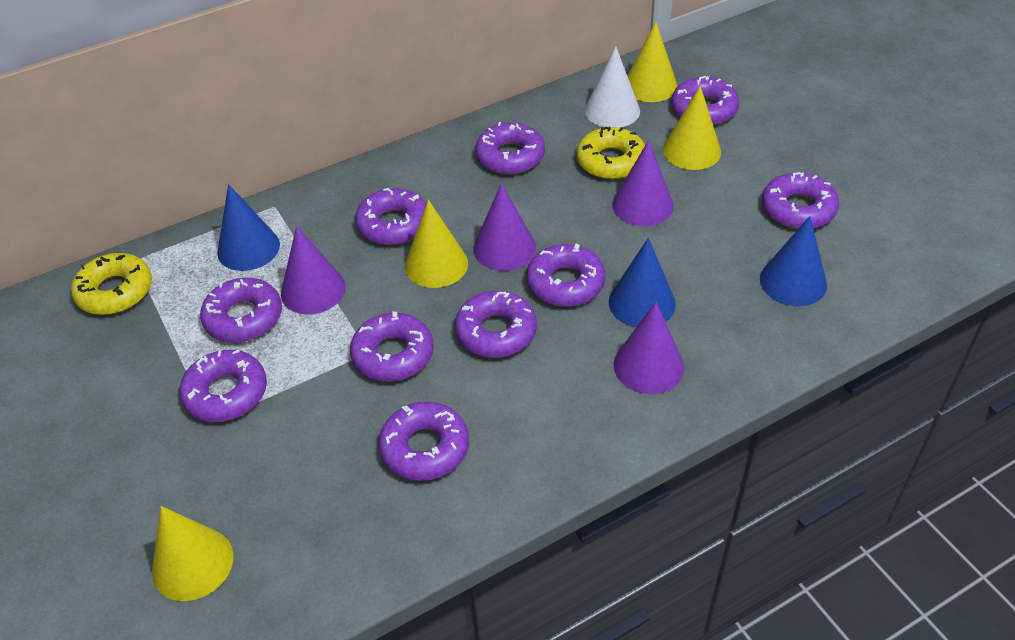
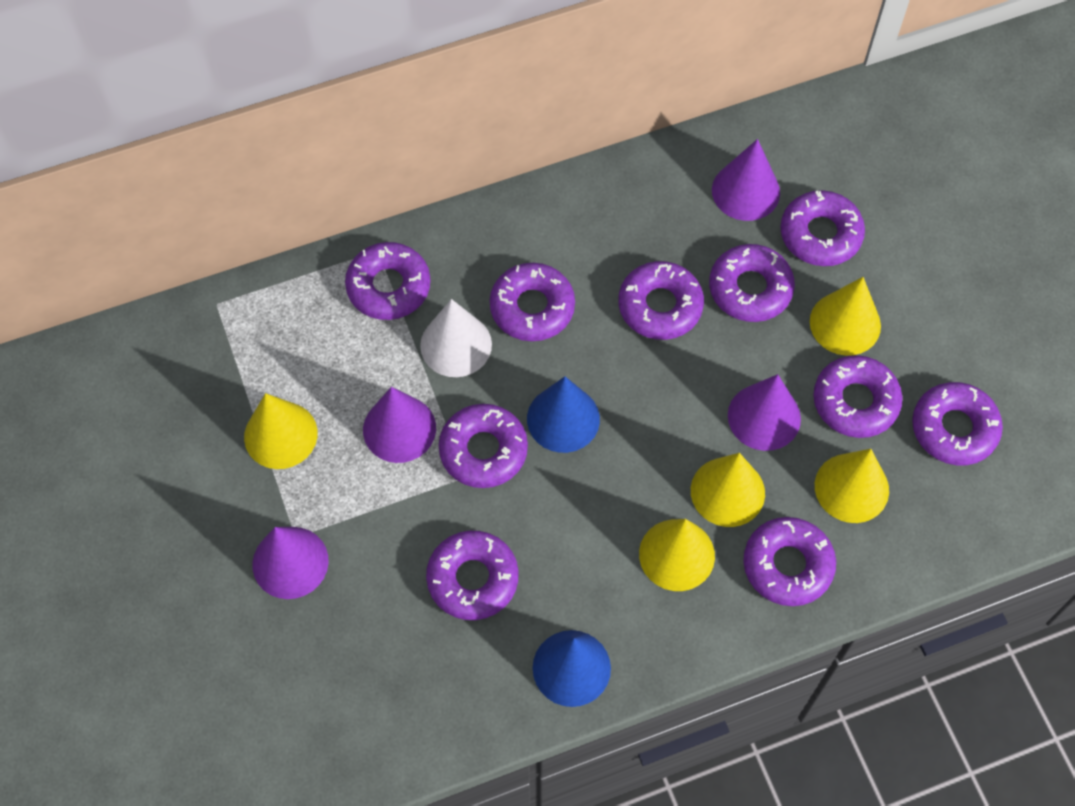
blue cone: 3 -> 2
yellow cone: 4 -> 5
yellow donut: 2 -> 0

